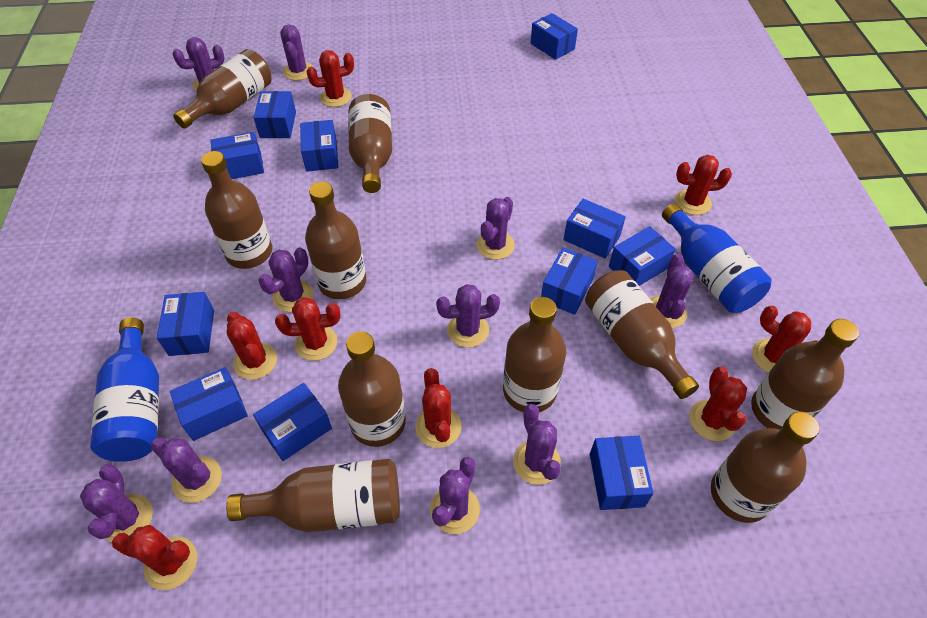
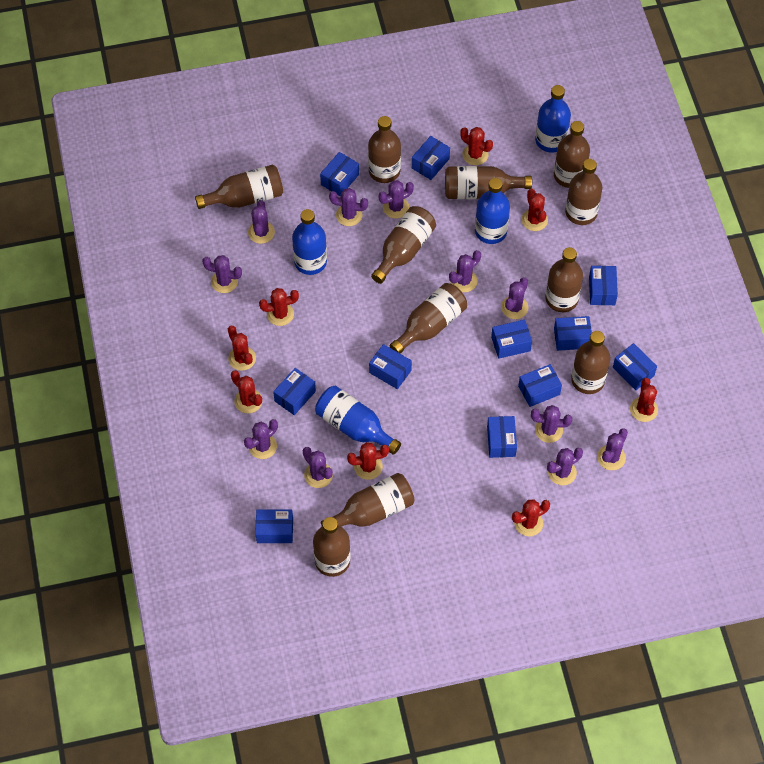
blue bottle: 2 -> 4
brown bottle: 10 -> 11
purple cactus: 10 -> 11

